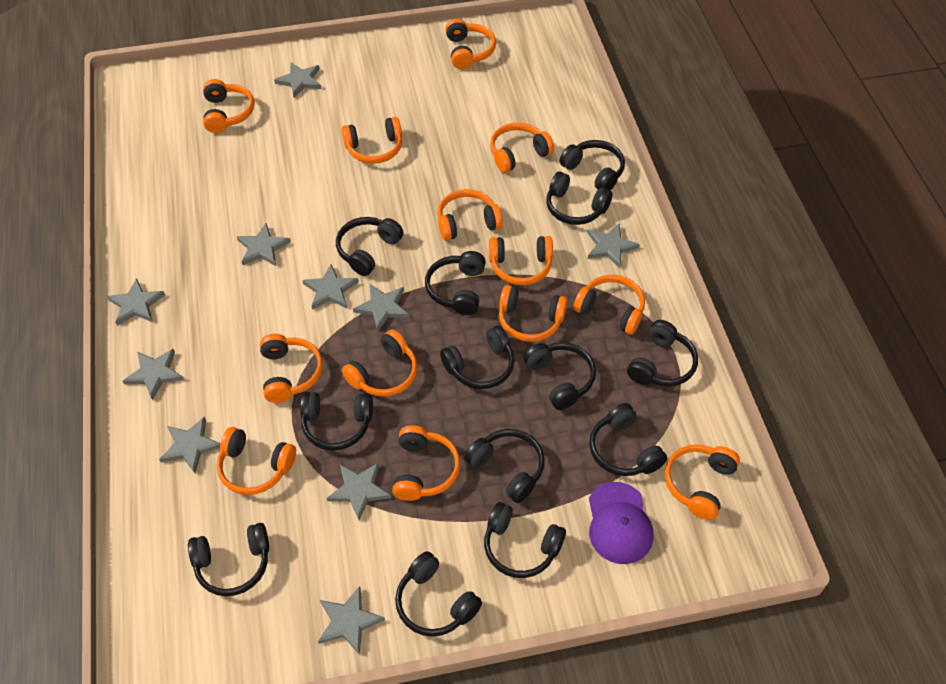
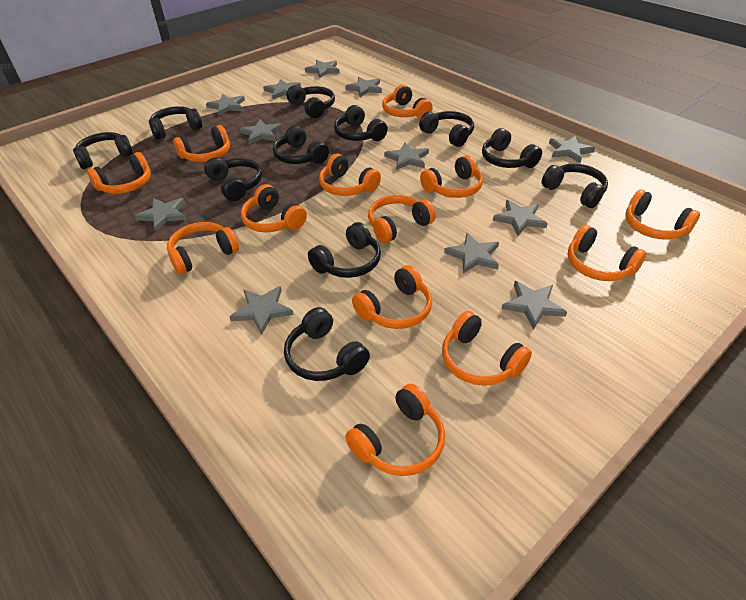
black headphones: 13 -> 11
grey star: 10 -> 12
purple cap: 1 -> 0

